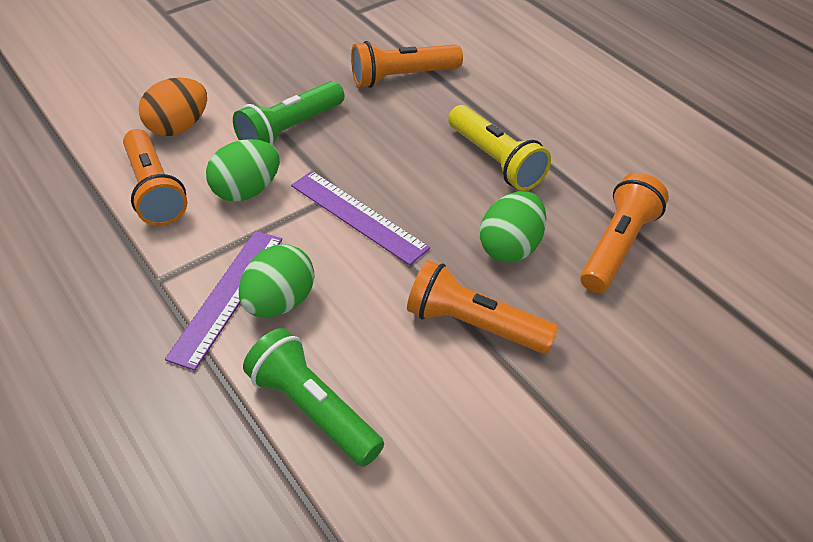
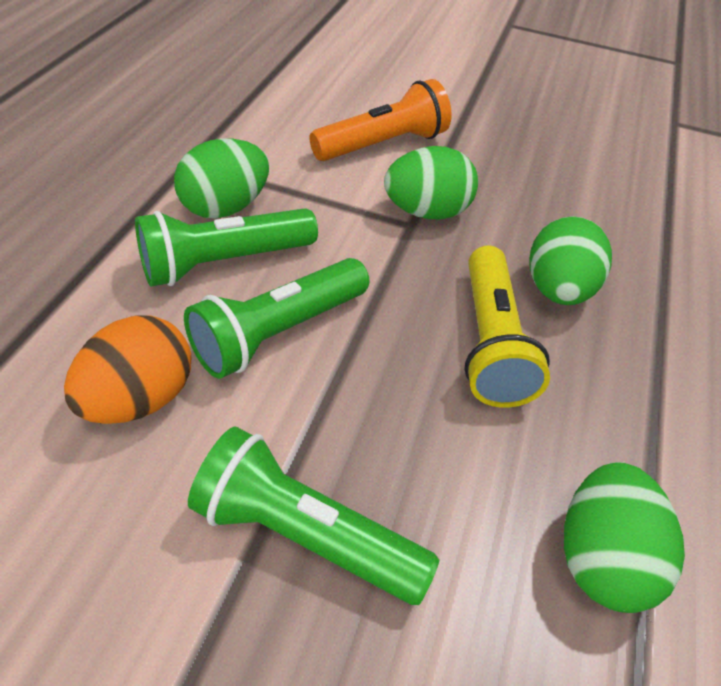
green egg: 3 -> 4
green flashlight: 2 -> 3
orange flashlight: 4 -> 1
purple ruler: 2 -> 0

